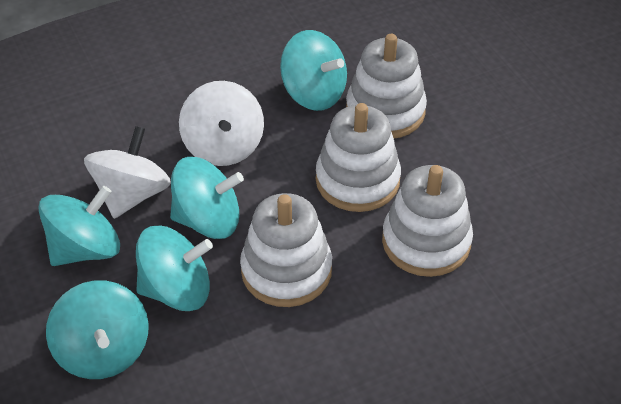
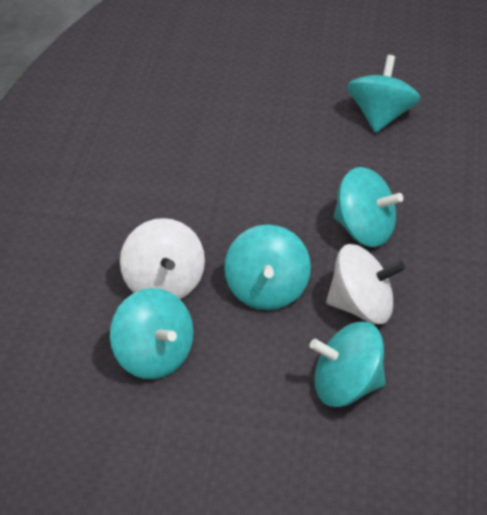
white stacking toy: 4 -> 0

